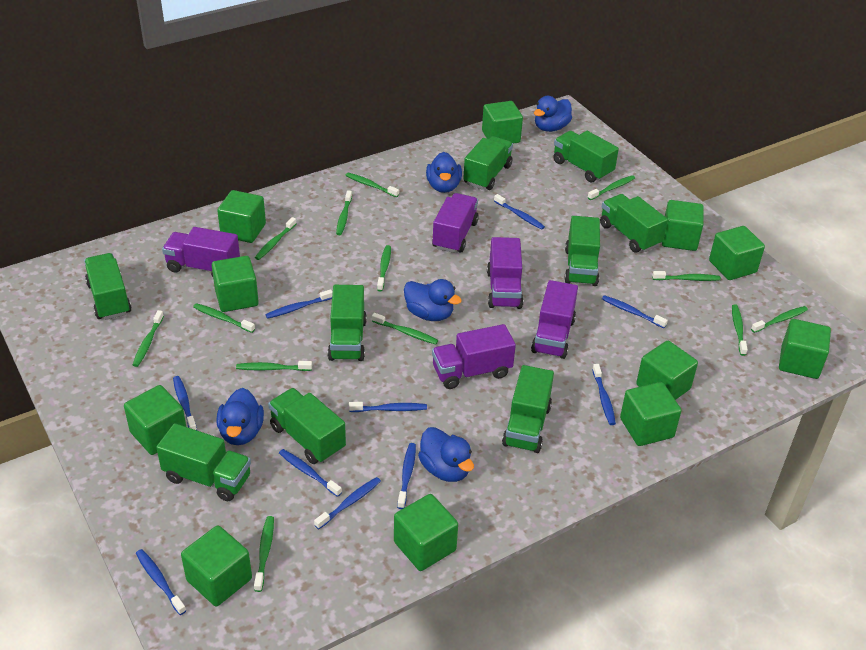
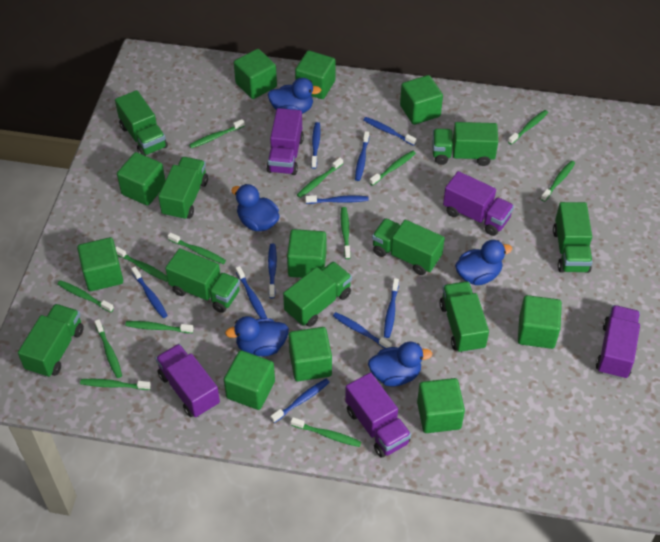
green cube: 11 -> 10

